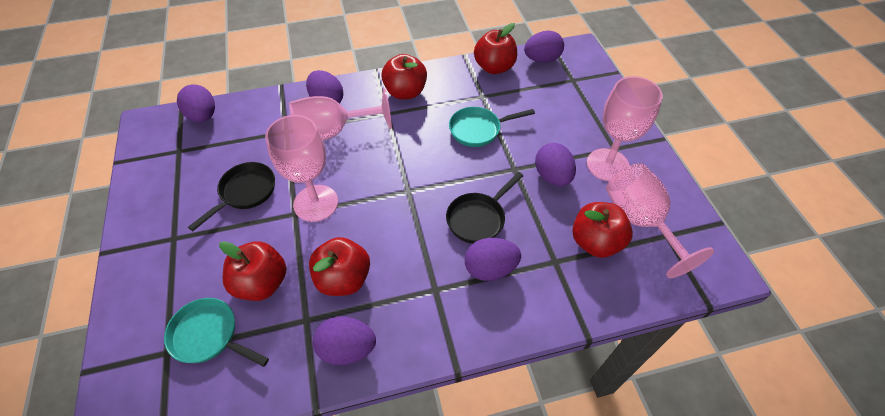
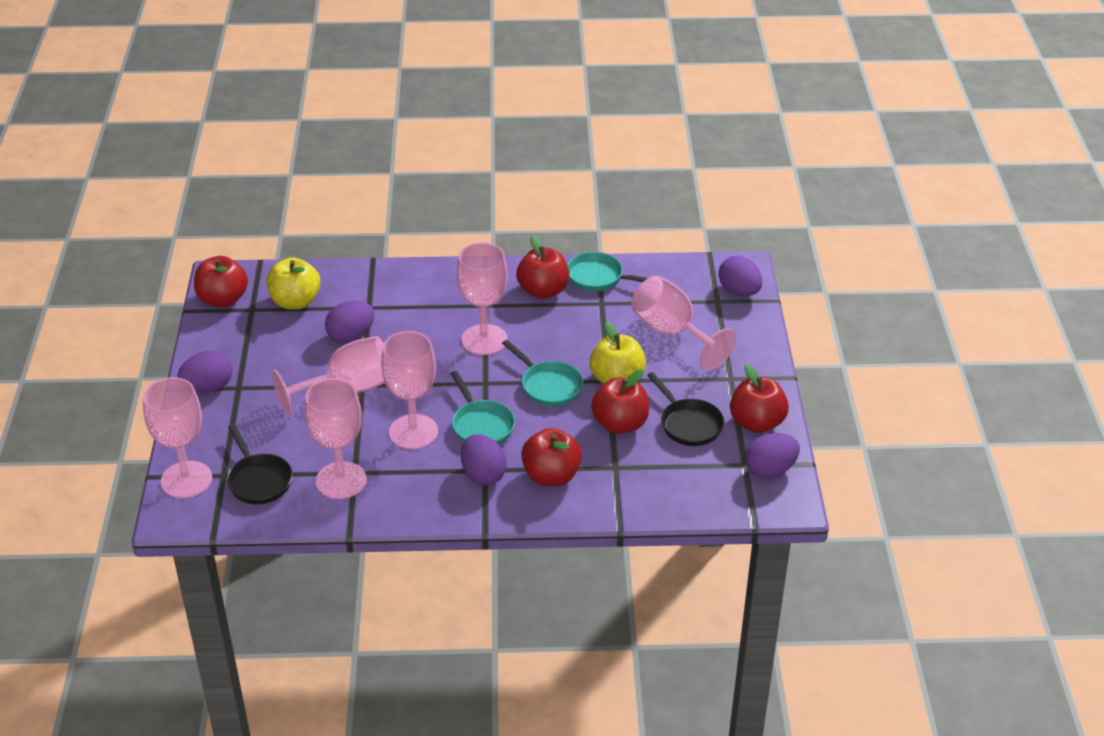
pink goblet: 4 -> 6
purple egg: 6 -> 5
turquoise pan: 2 -> 3
yellow apple: 0 -> 2

